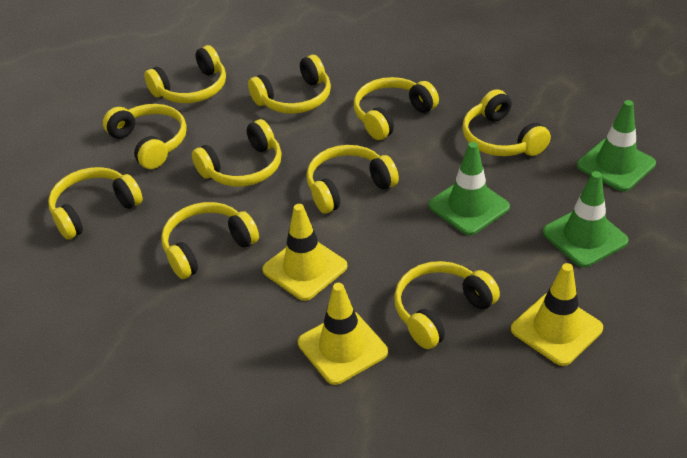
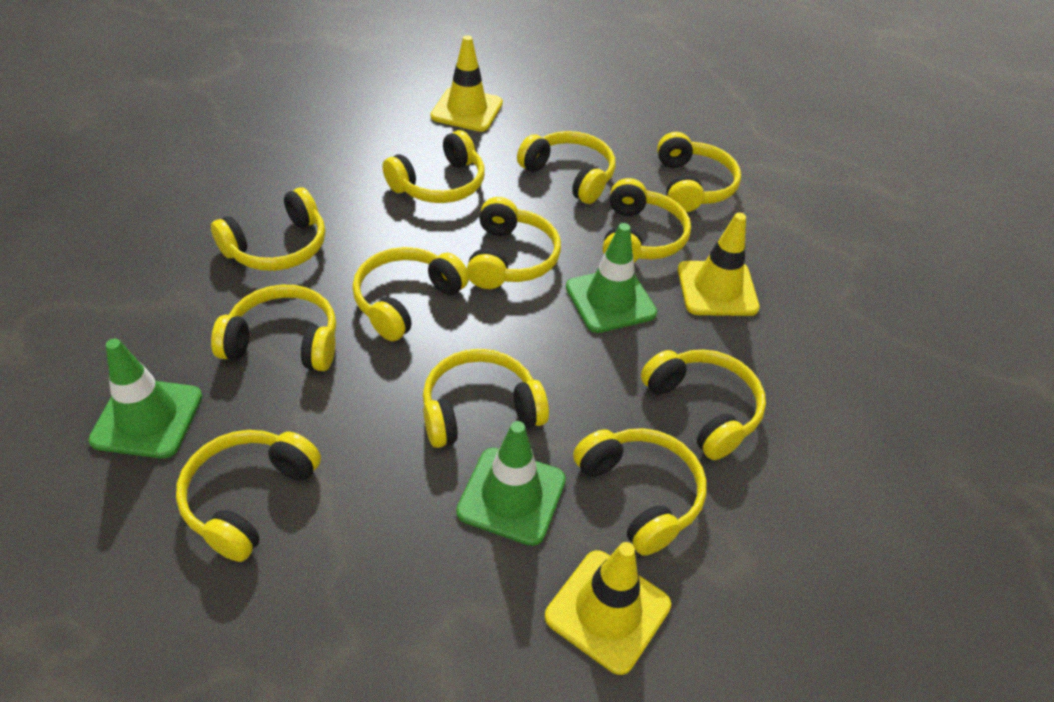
yellow headphones: 10 -> 12

